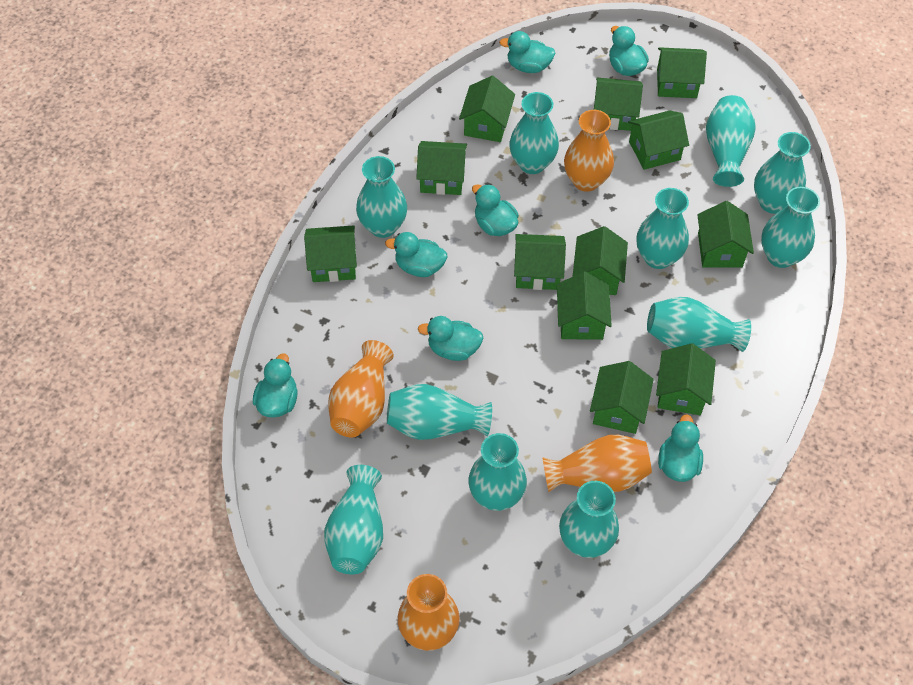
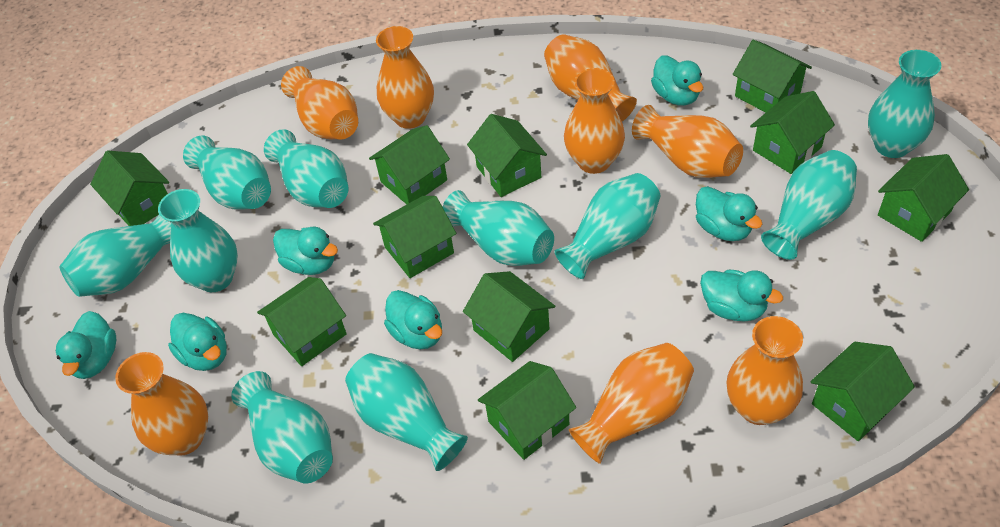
green house: 12 -> 11
orange vase: 4 -> 8
turquoise vase: 11 -> 10

